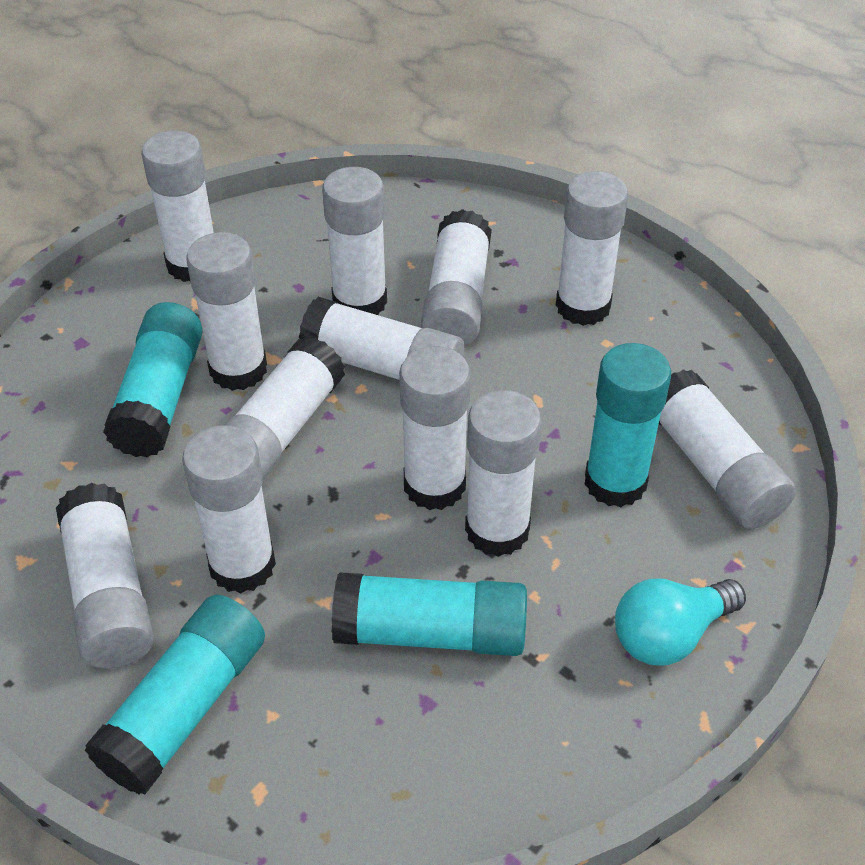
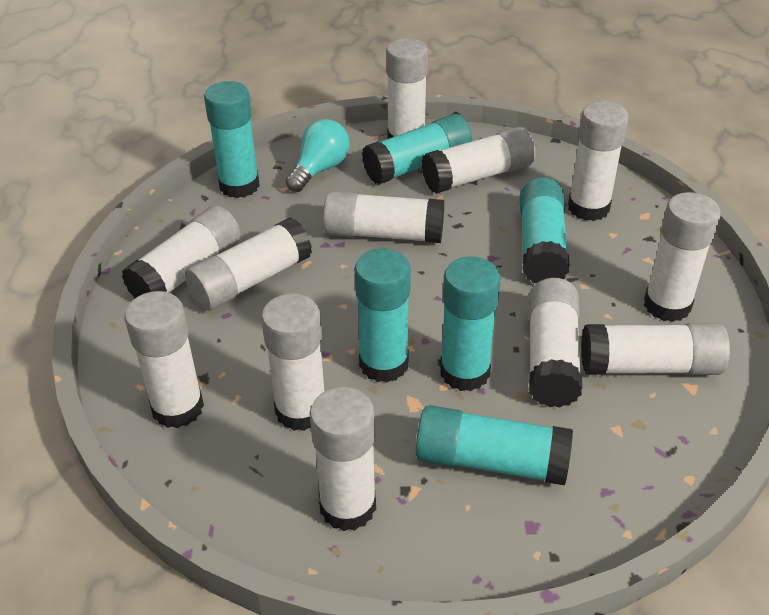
turquoise glue stick: 4 -> 6

